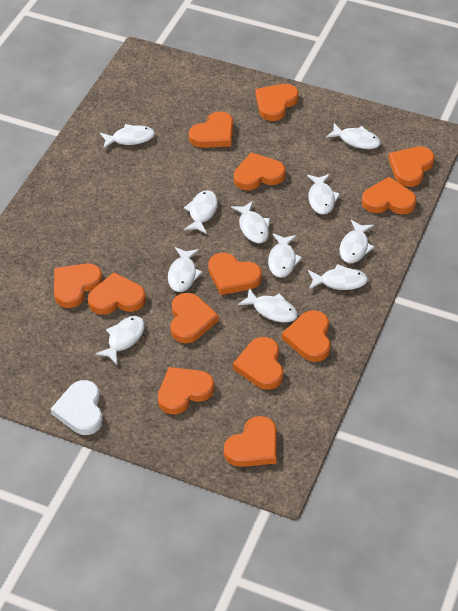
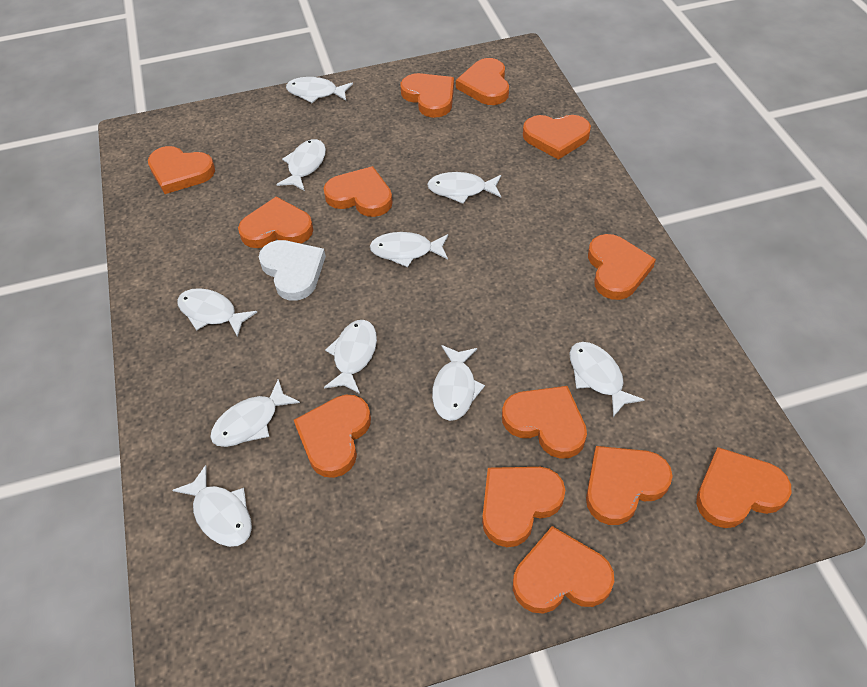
white fish: 11 -> 10

